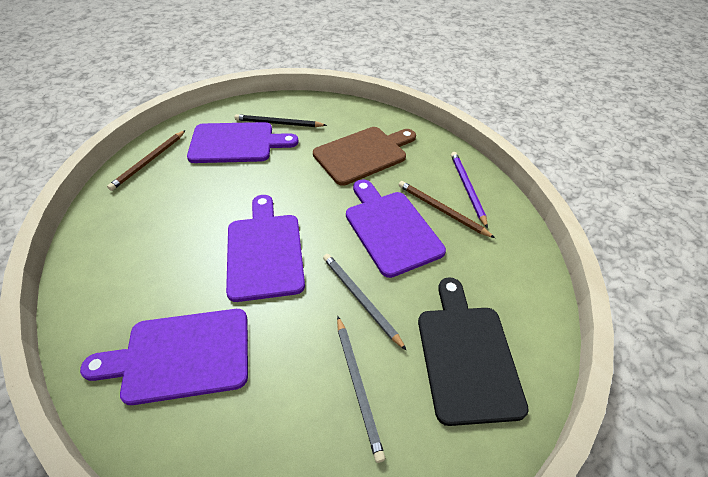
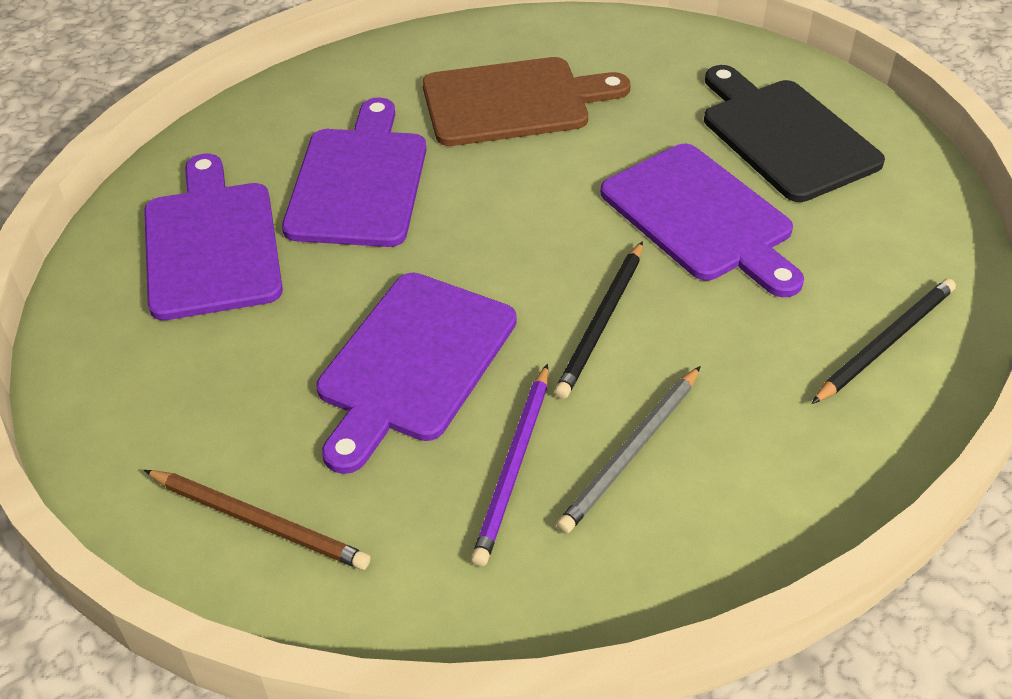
black pencil: 1 -> 2
brown pencil: 2 -> 1
grey pencil: 2 -> 1

